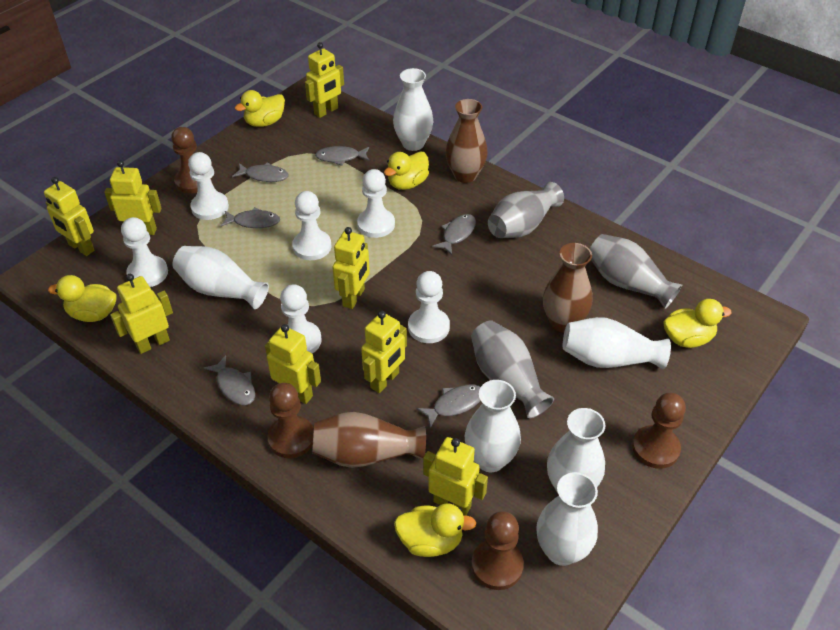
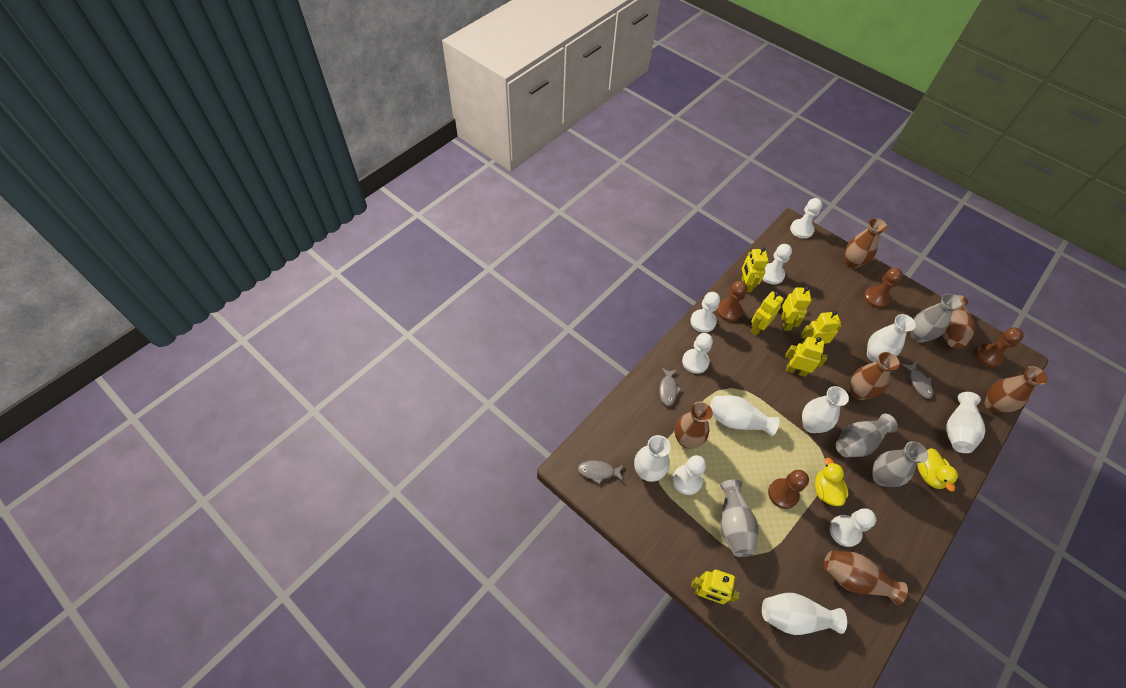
brown vase: 3 -> 6
grey fish: 6 -> 3
grey vase: 3 -> 4
yellow duck: 5 -> 2
yellow robot: 8 -> 6

